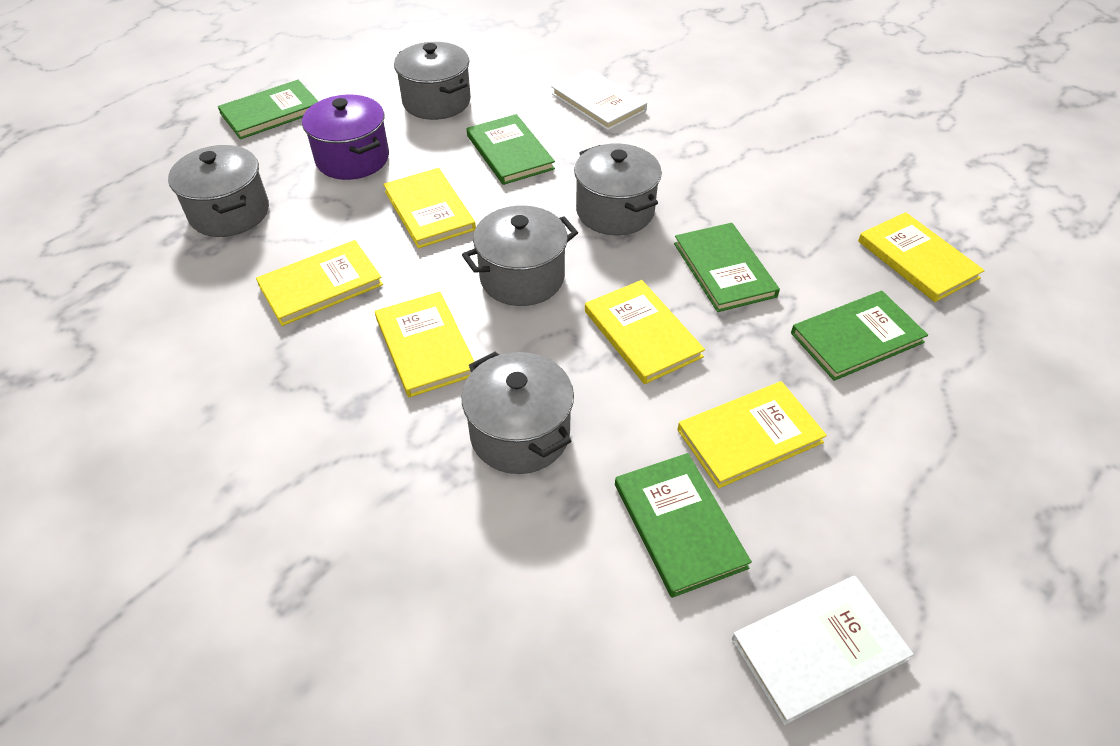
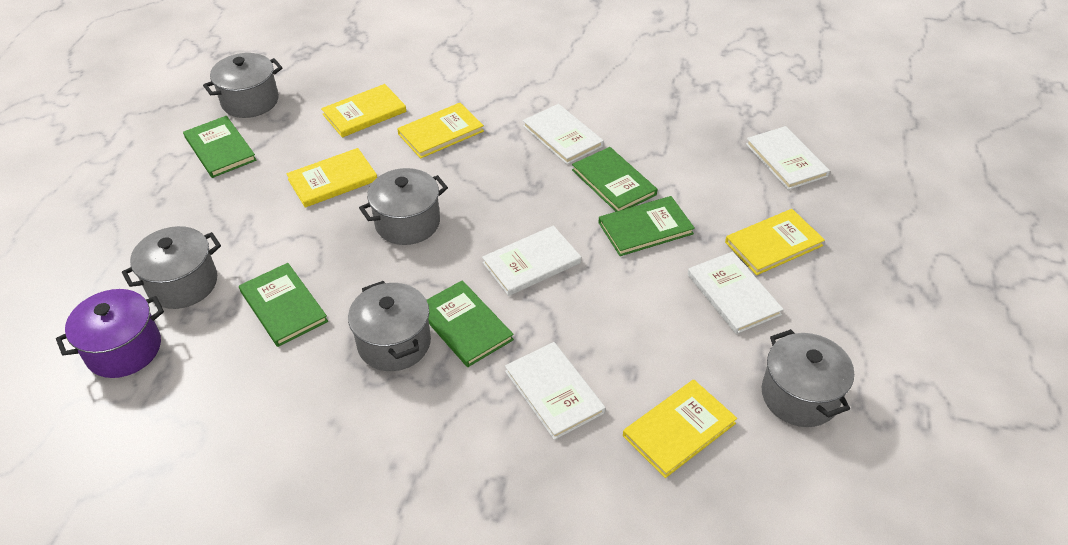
white book: 2 -> 5
yellow book: 6 -> 5

